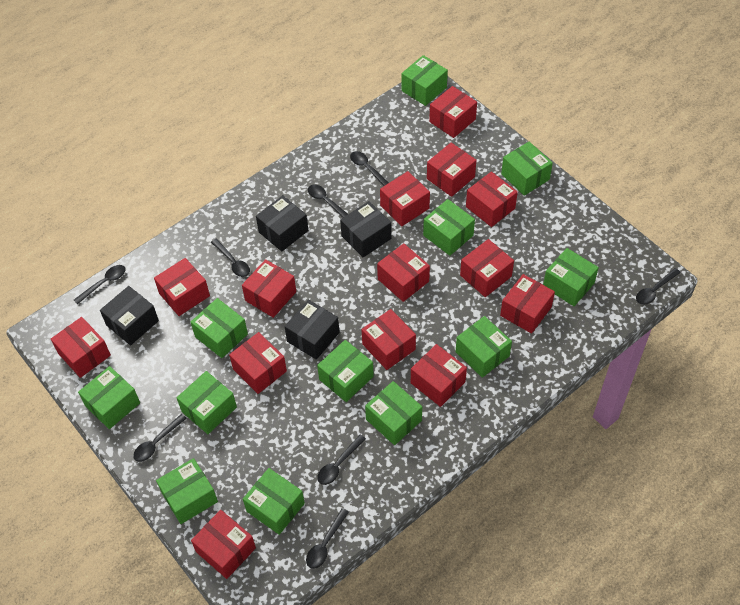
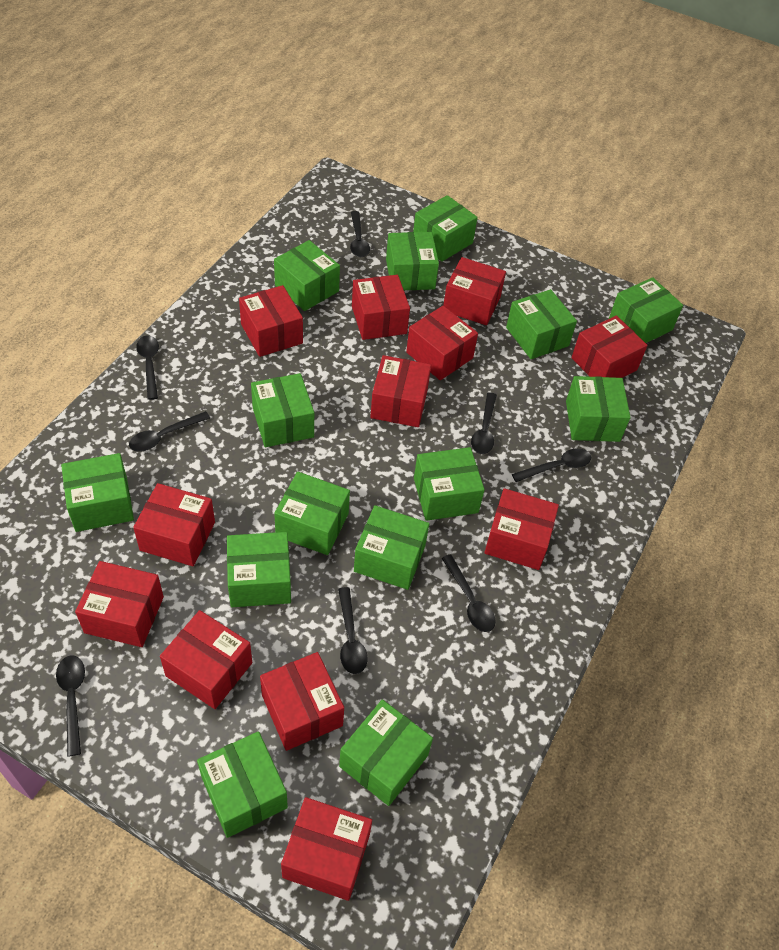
black box: 4 -> 0
green box: 12 -> 14
red box: 14 -> 12

